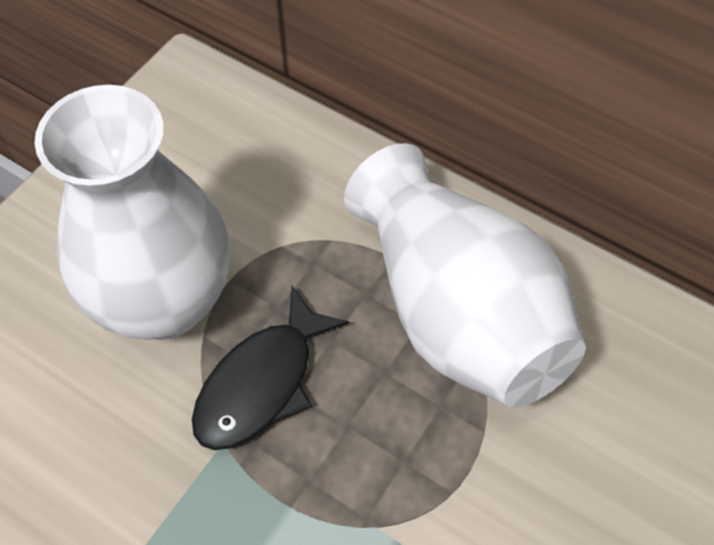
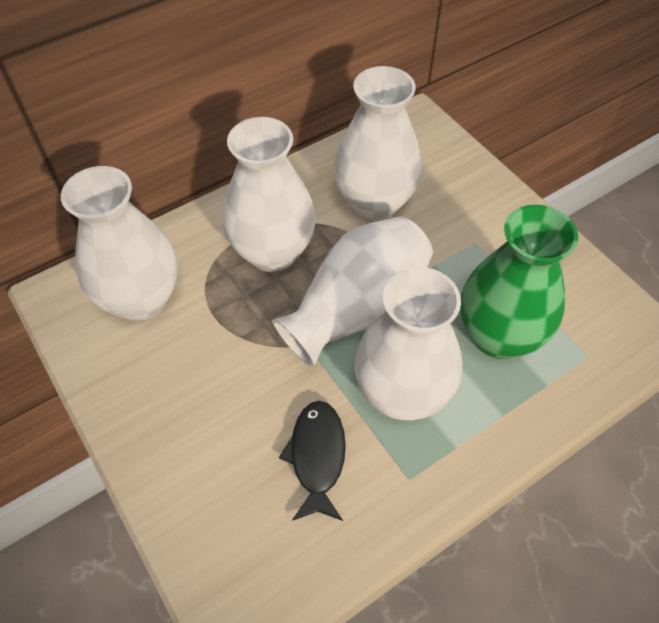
green vase: 0 -> 1
white vase: 2 -> 5

